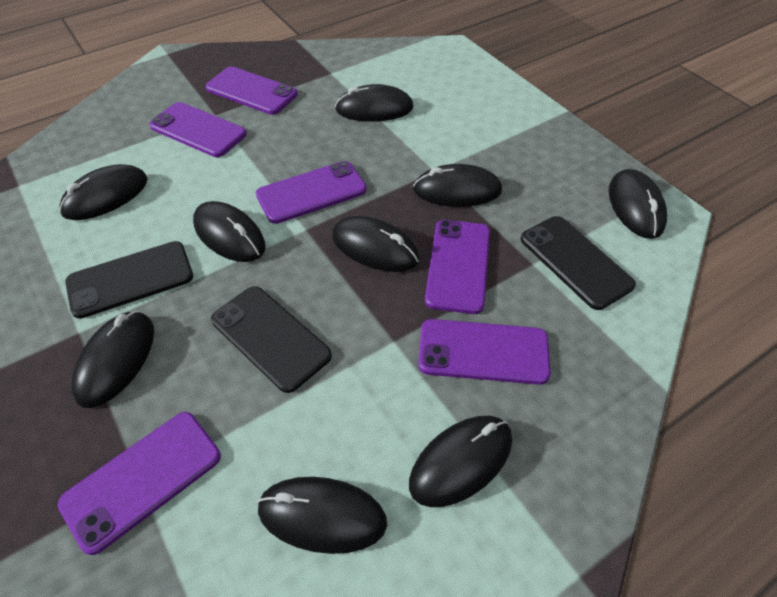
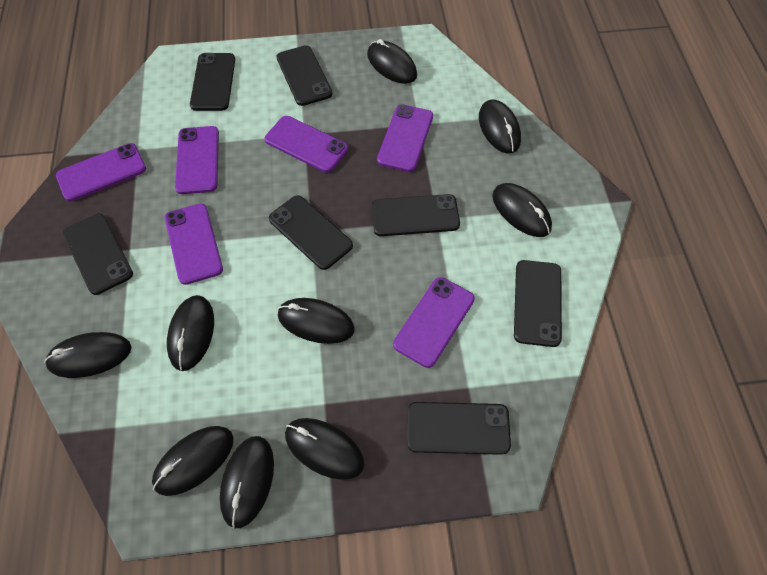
black phone: 3 -> 7

